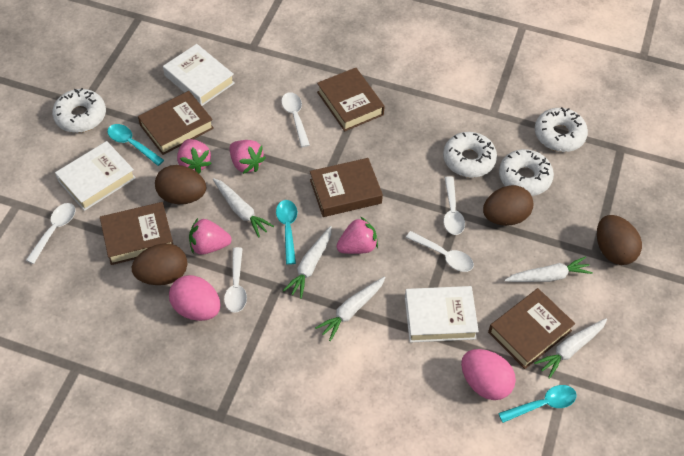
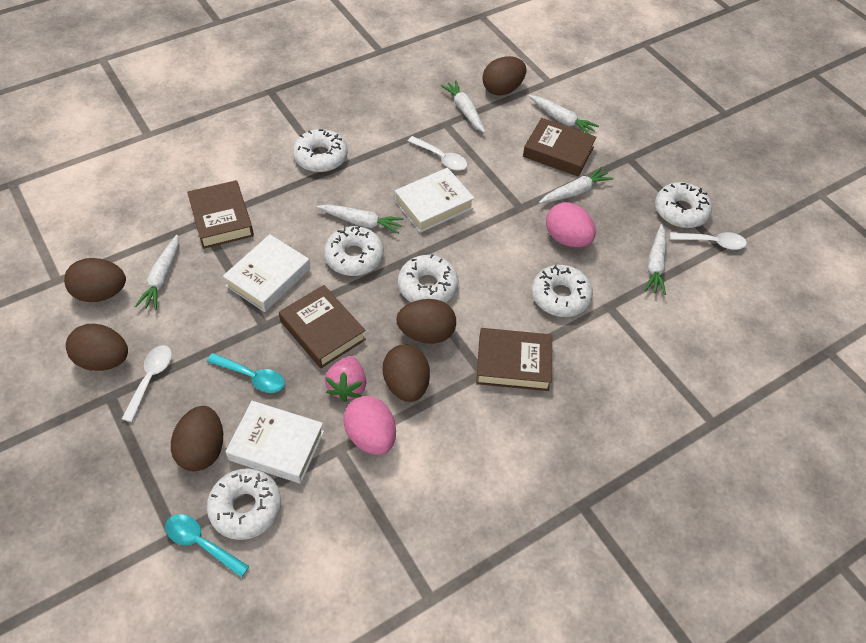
brown book: 5 -> 4
brown egg: 4 -> 6
pink strawberry: 4 -> 1
turquoise spoon: 3 -> 2
white carrot: 5 -> 6
white donut: 4 -> 6
white spoon: 5 -> 3

